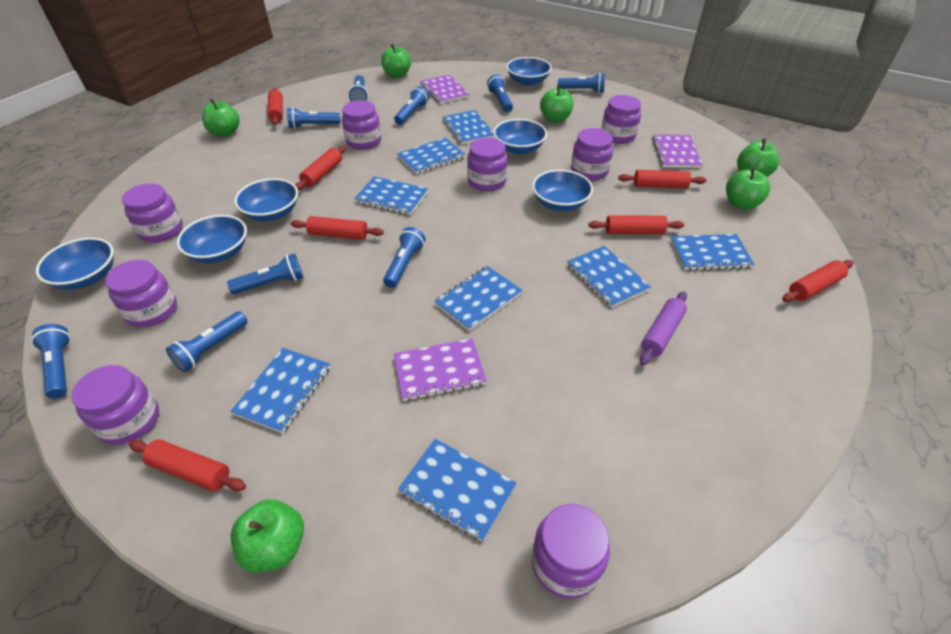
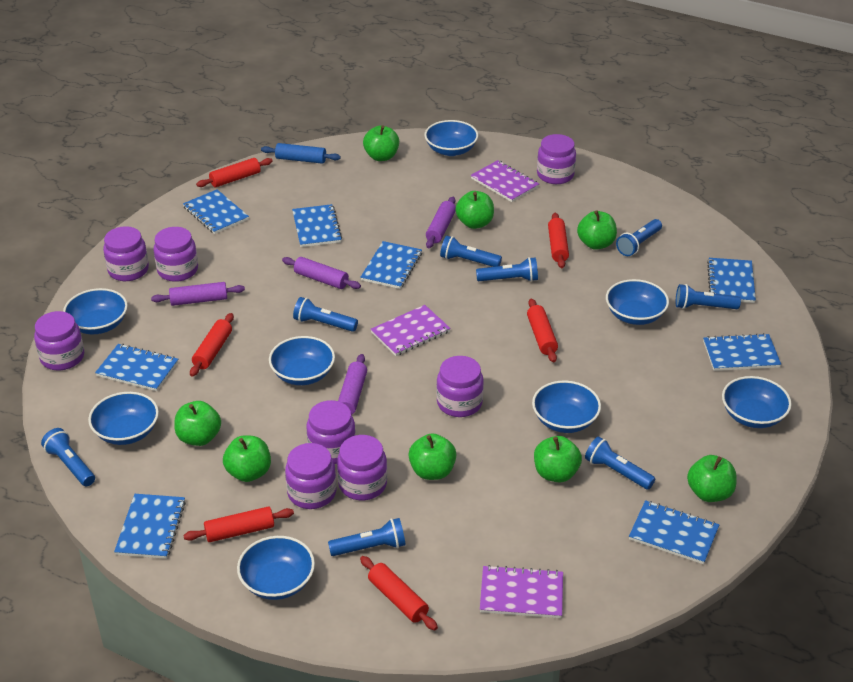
blue bowl: 6 -> 8
blue flashlight: 9 -> 8
blue rolling pin: 0 -> 1
green apple: 6 -> 8
purple rolling pin: 1 -> 4
red rolling pin: 7 -> 6

